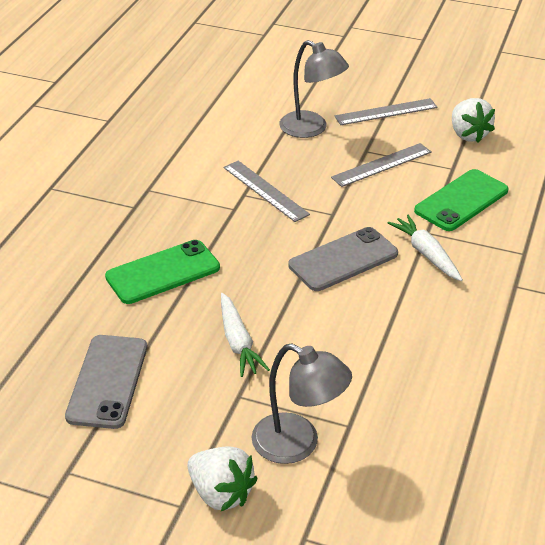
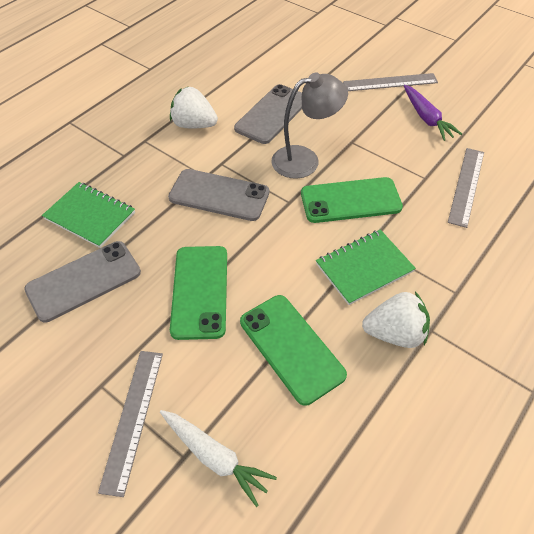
green notebook: 0 -> 2
green phone: 2 -> 3
grey lamp: 2 -> 1
grey phone: 2 -> 3
purple carrot: 0 -> 1
white carrot: 2 -> 1

